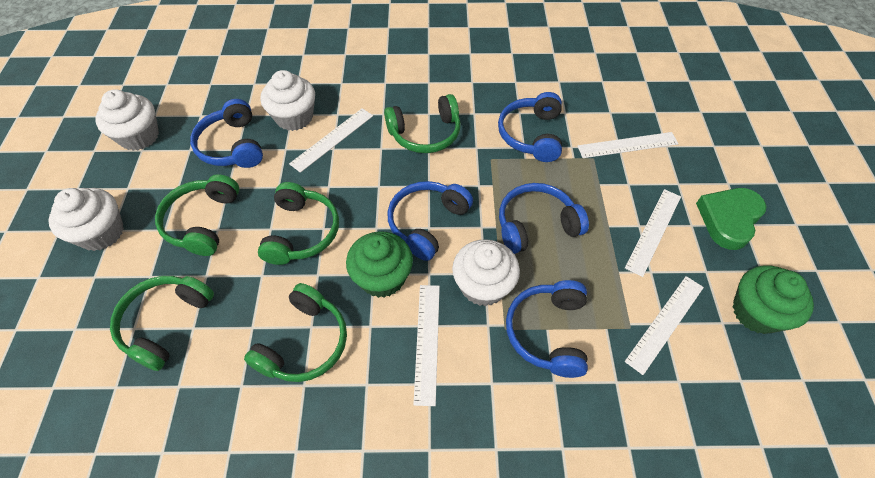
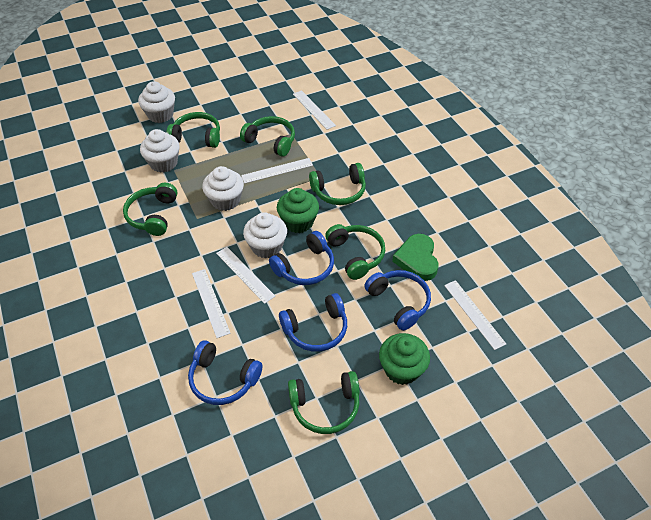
blue headphones: 5 -> 4
green headphones: 5 -> 6

